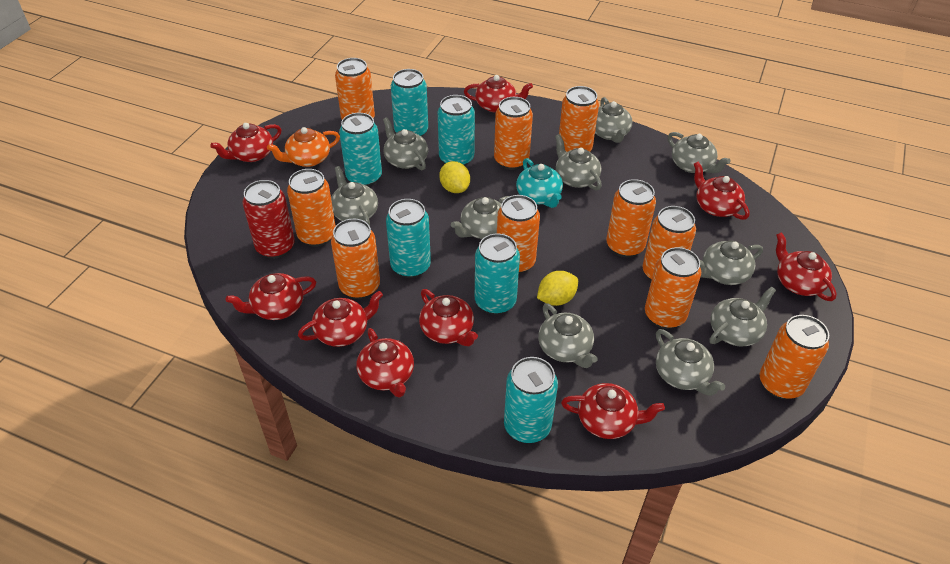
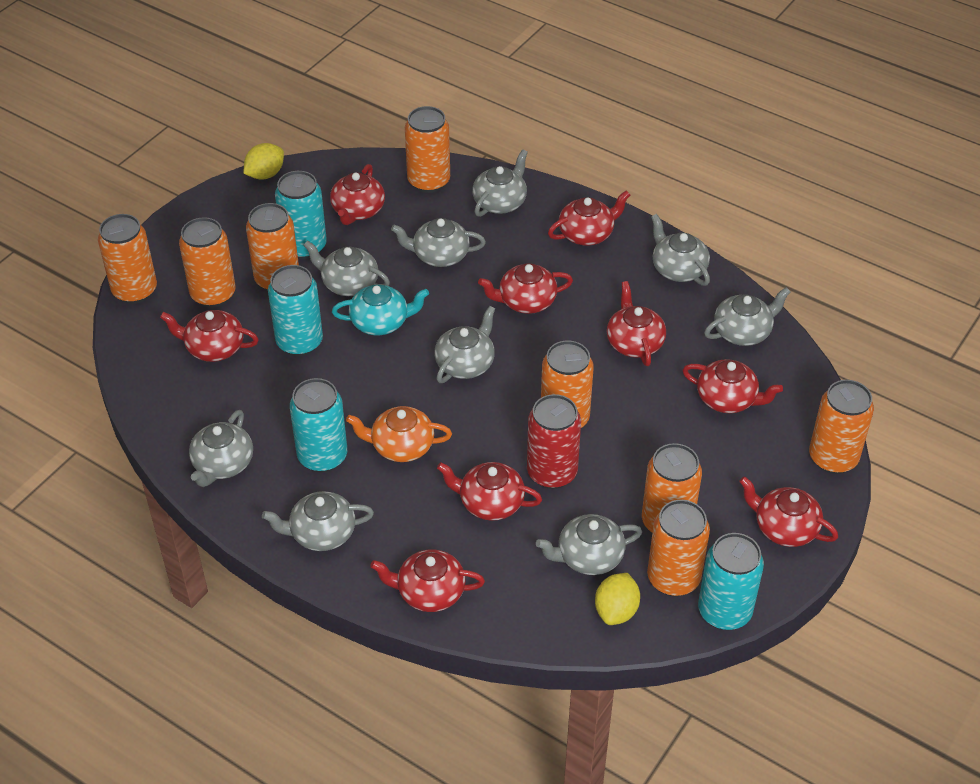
grey teapot: 10 -> 9
orange can: 10 -> 8
turquoise can: 6 -> 4

